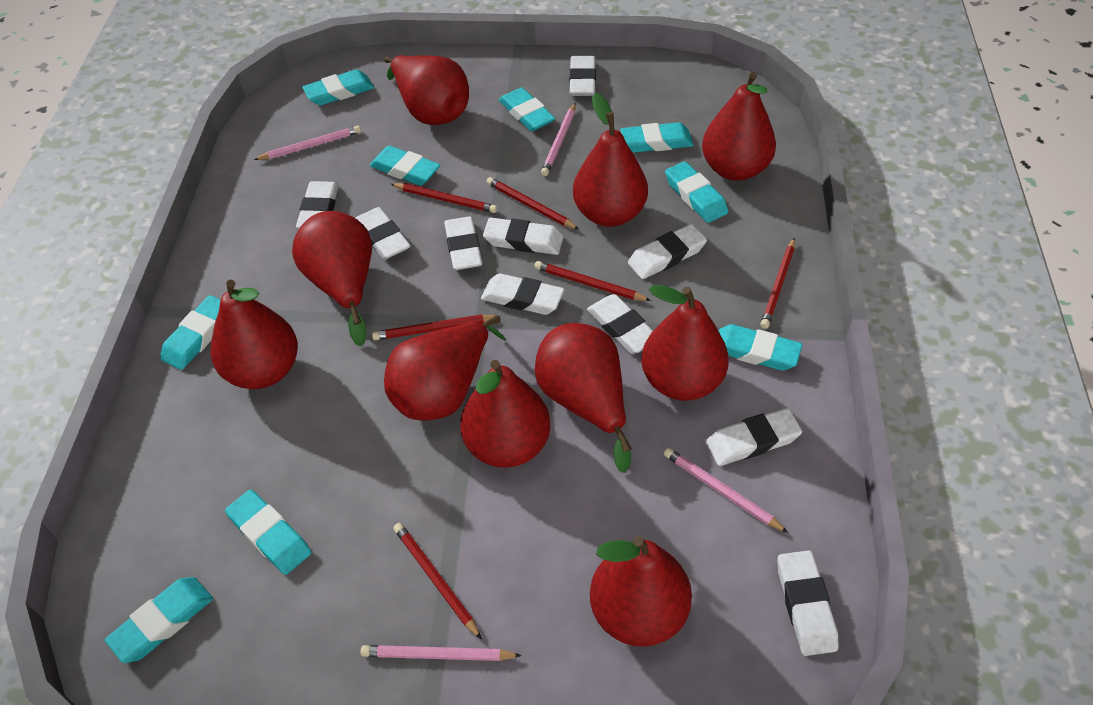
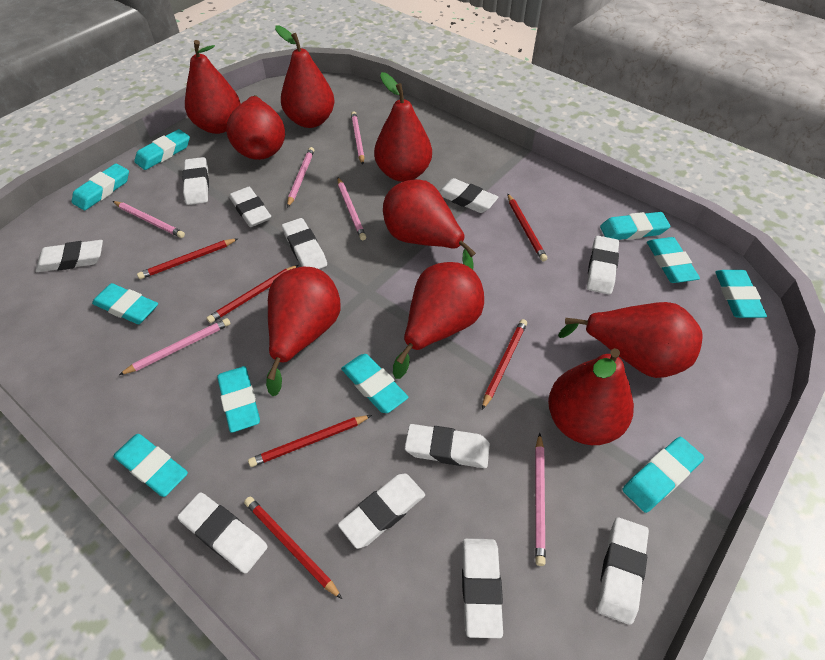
pink pencil: 4 -> 6
red pear: 10 -> 9
turquoise eraser: 9 -> 10
white eraser: 10 -> 11

